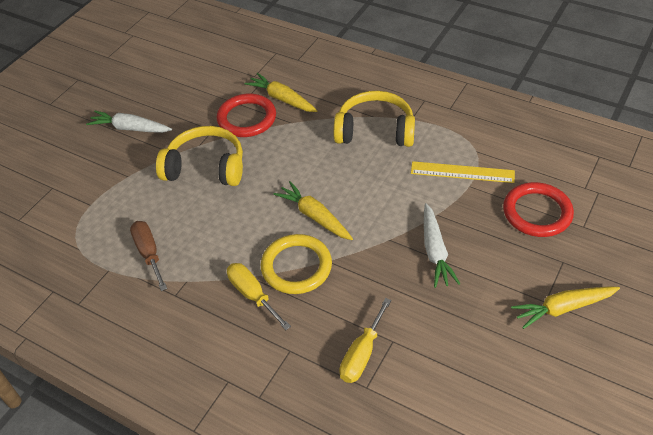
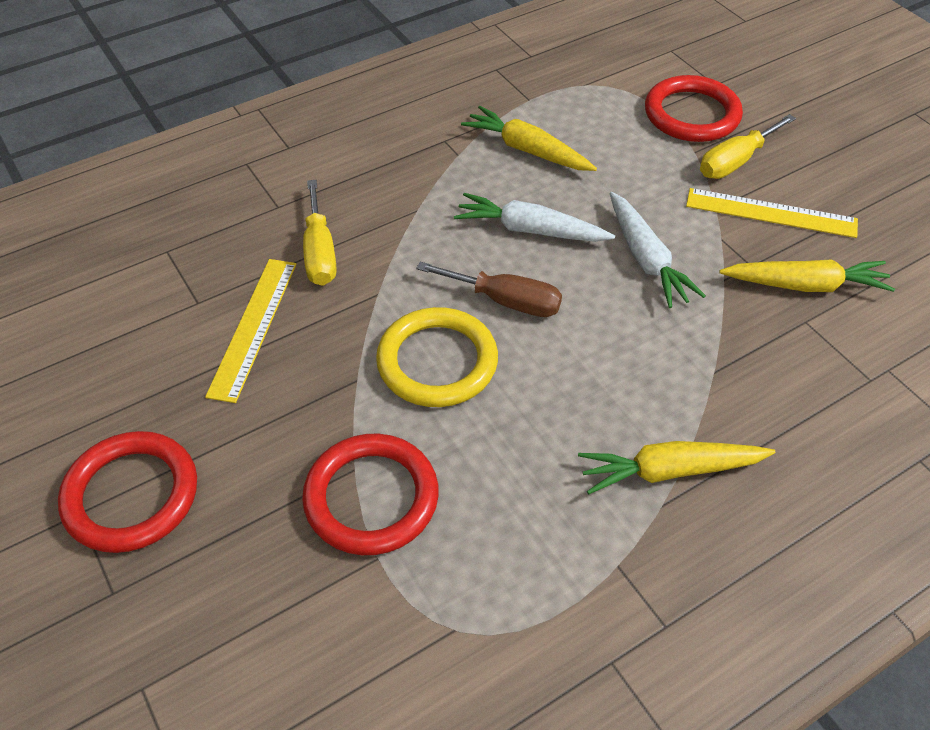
red ring: 2 -> 3
yellow headphones: 2 -> 0
yellow ruler: 1 -> 2

